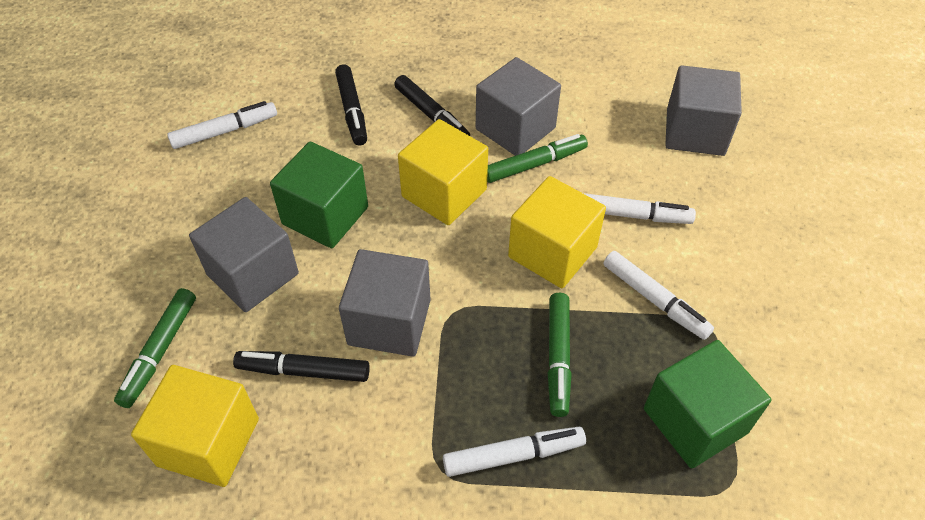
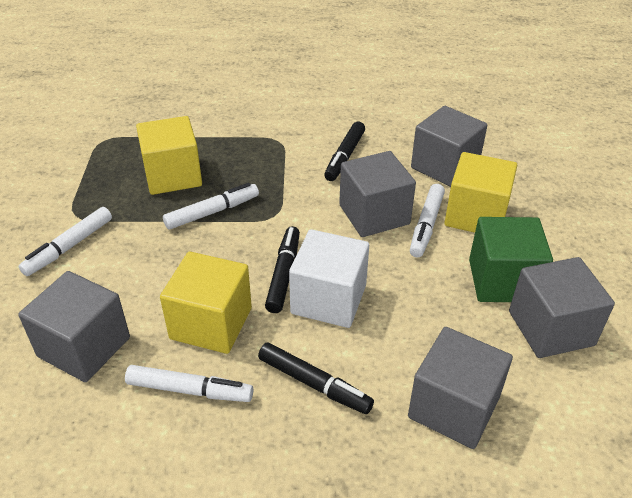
green cube: 2 -> 1
green marker: 3 -> 0
grey cube: 4 -> 5
white cube: 0 -> 1

